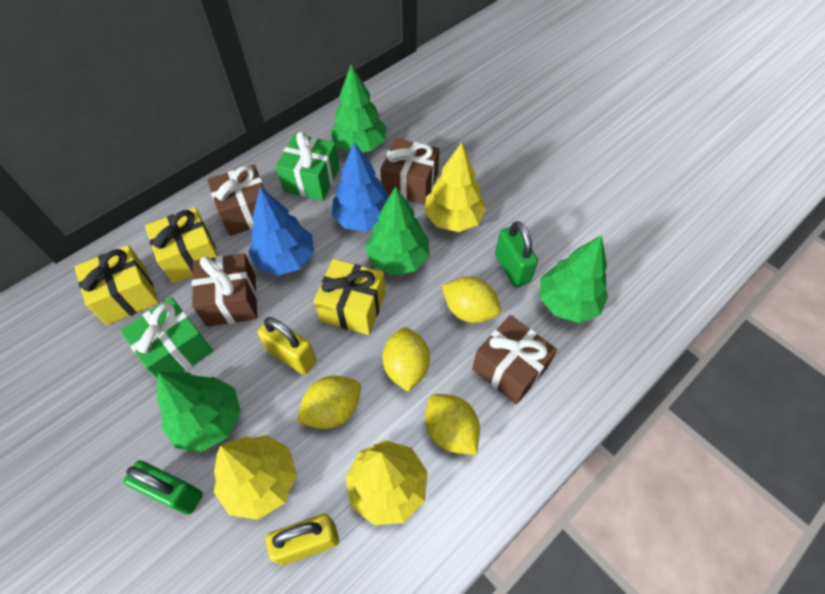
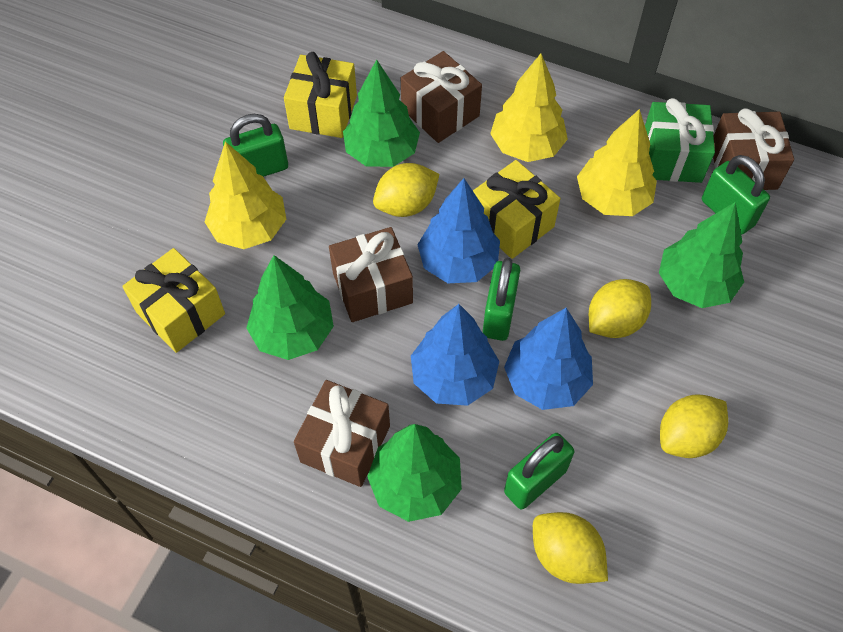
blue tree: 2 -> 3
green gift: 2 -> 1
green padlock: 2 -> 4
yellow padlock: 2 -> 0

